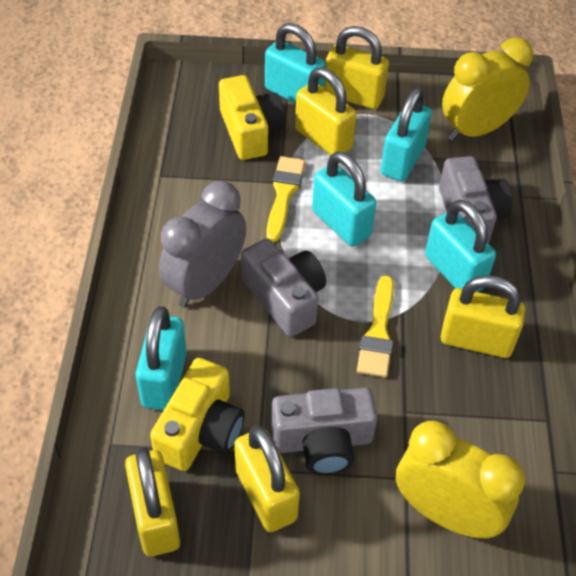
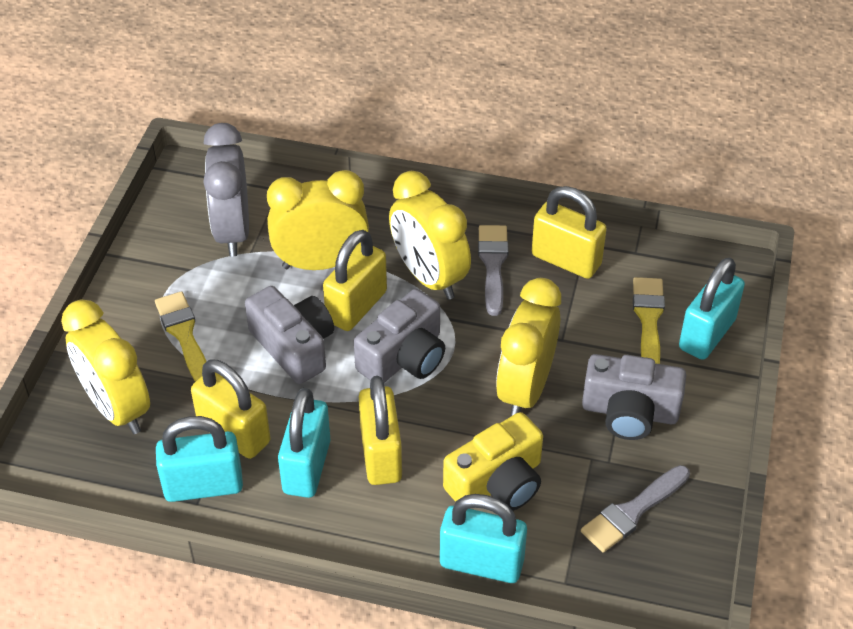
grey brush: 0 -> 2
turquoise padlock: 5 -> 4
yellow camera: 2 -> 1
yellow clock: 2 -> 4
yellow padlock: 5 -> 4

